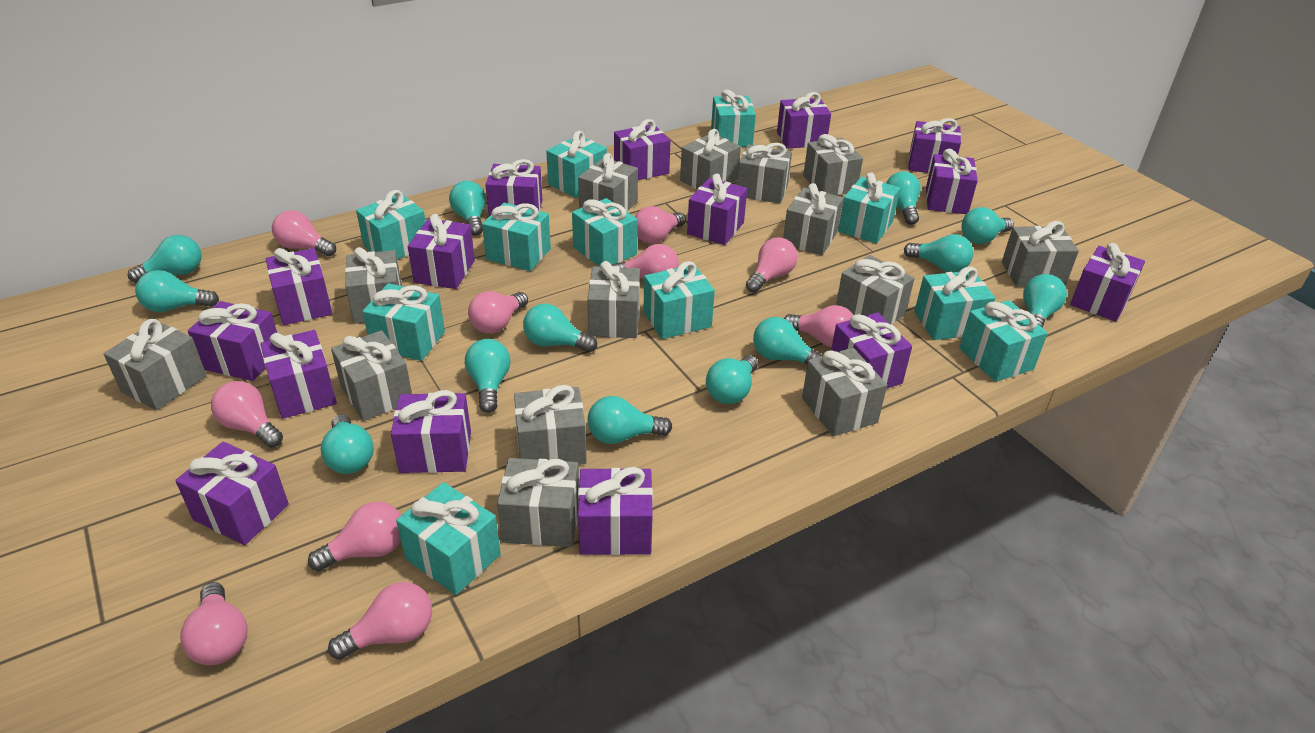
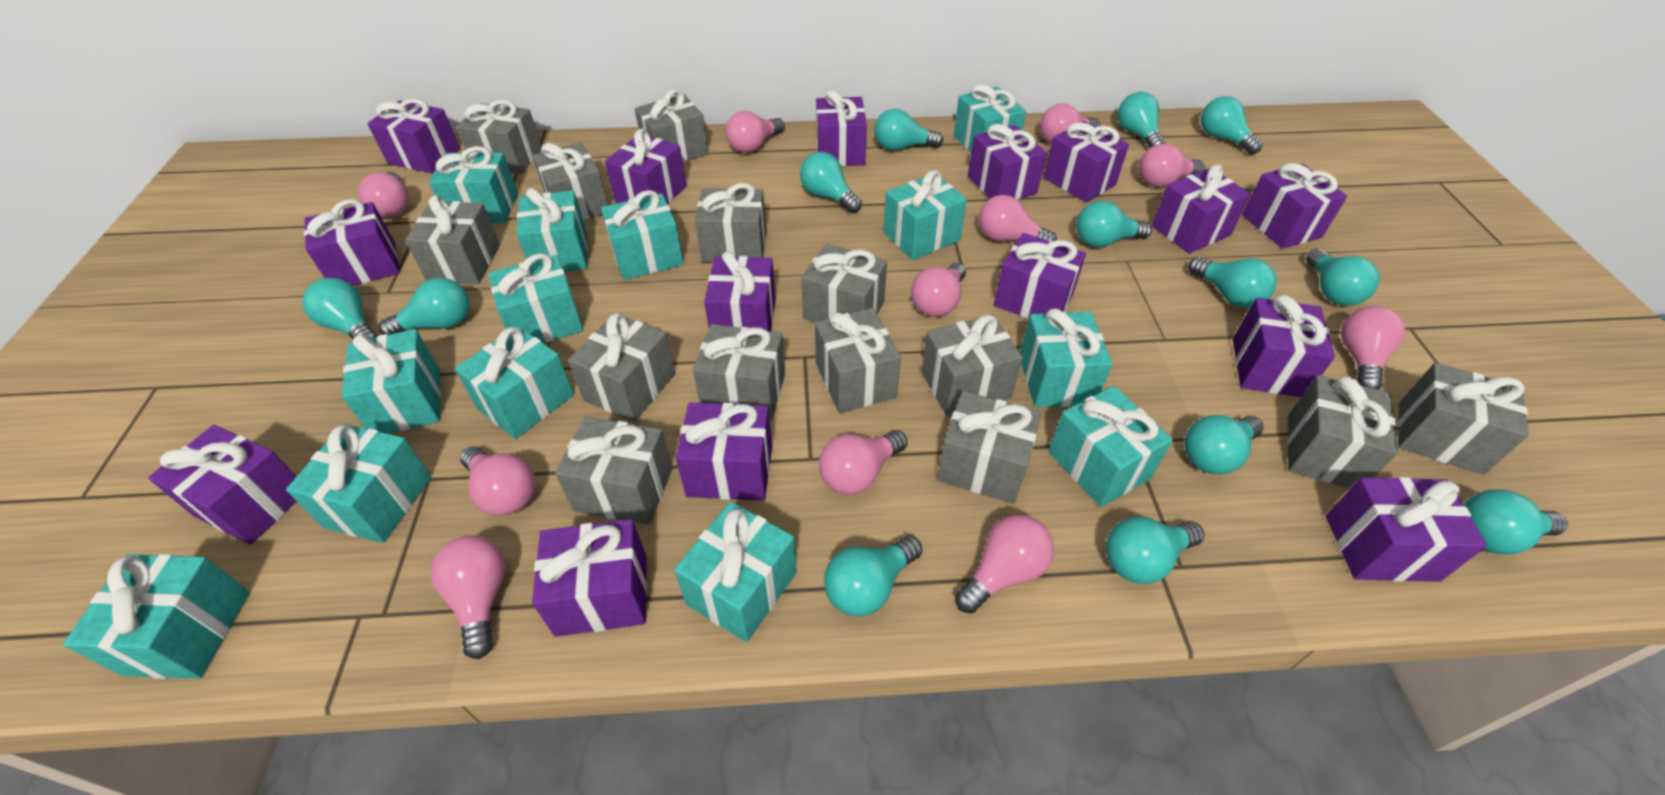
pink light bulb: 10 -> 11
turquoise gift: 11 -> 13

